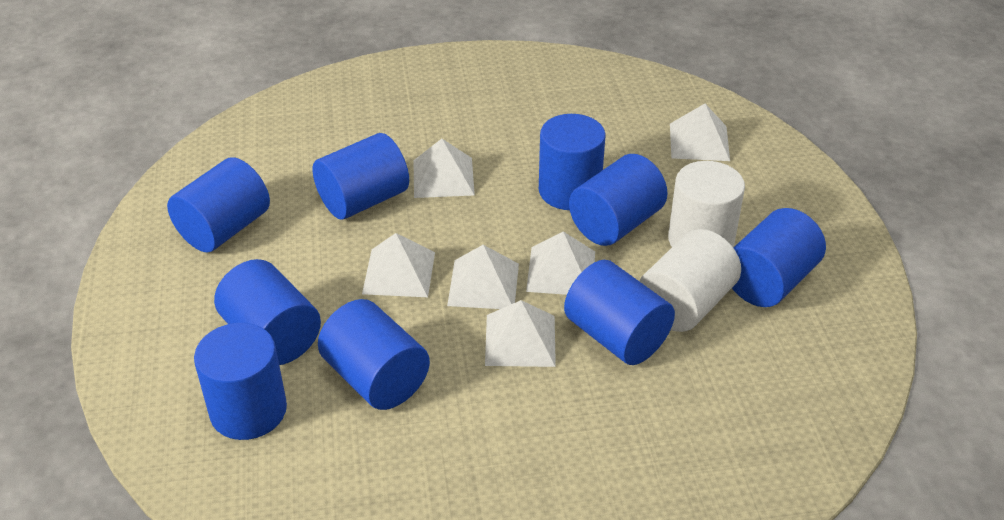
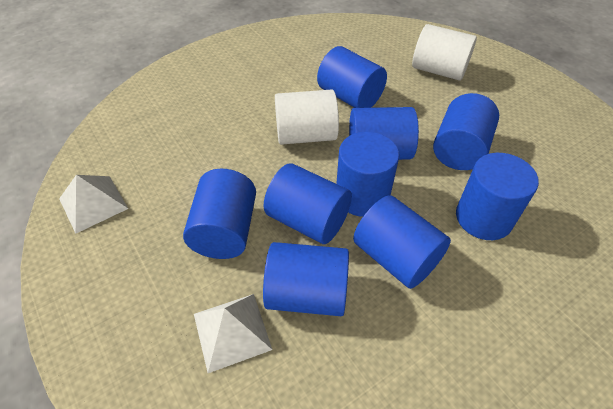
white pyramid: 6 -> 2

